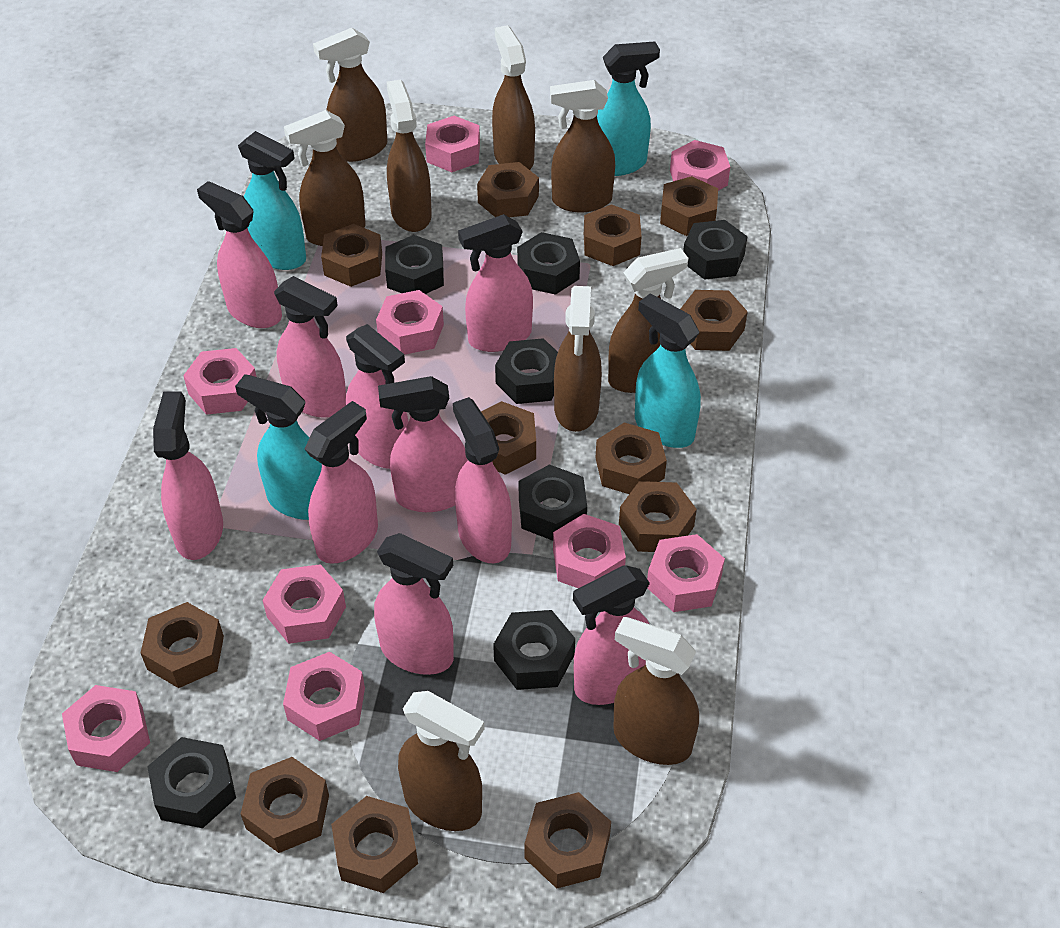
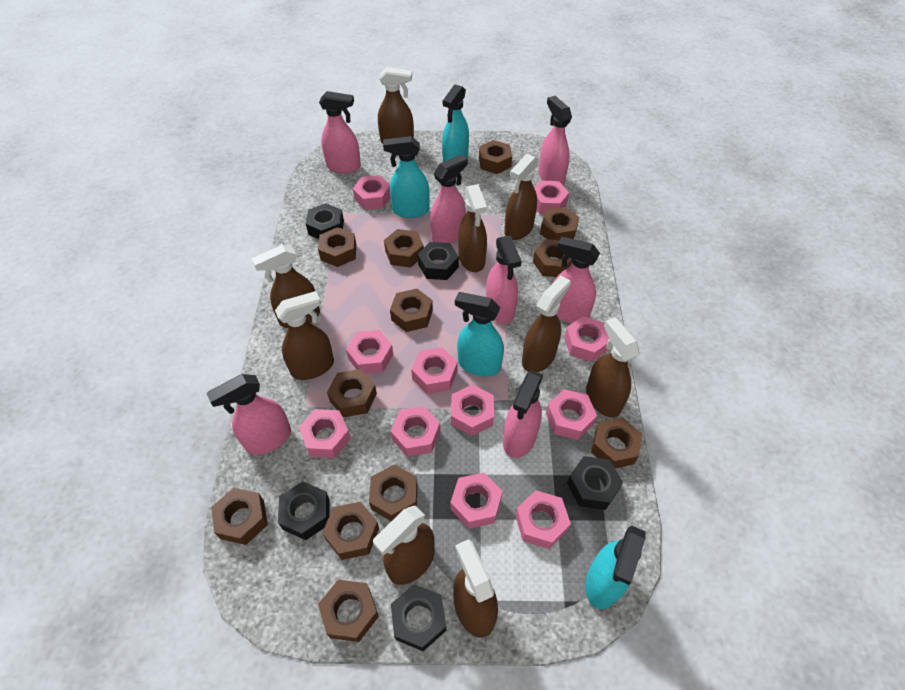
black nut: 7 -> 5
pink nut: 9 -> 11
pink spray bottle: 10 -> 7

